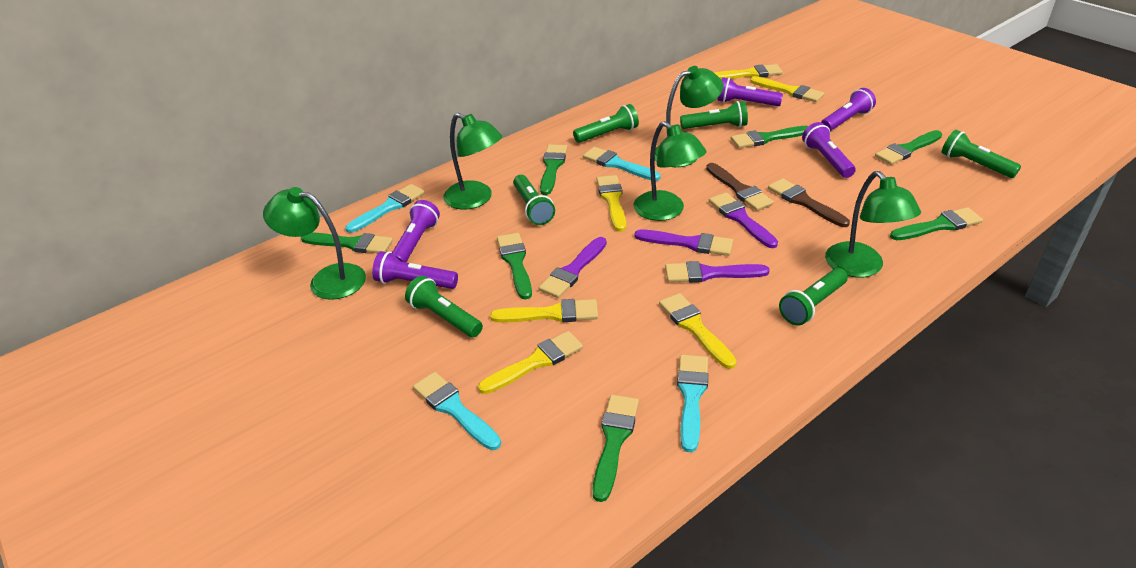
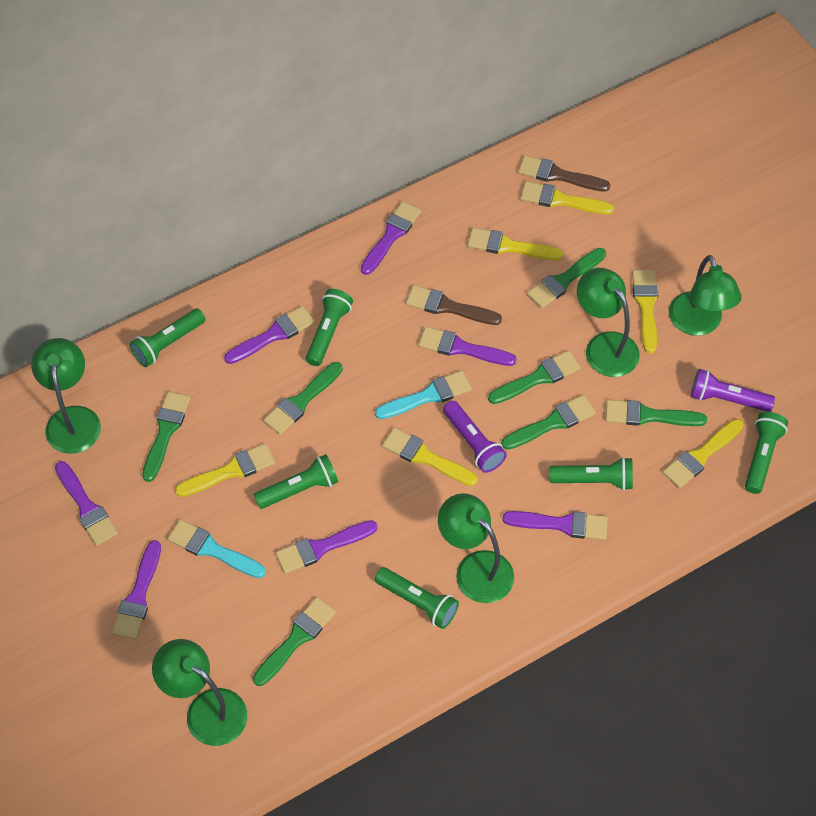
purple brush: 4 -> 7
purple flashlight: 5 -> 2
turquoise brush: 4 -> 2

